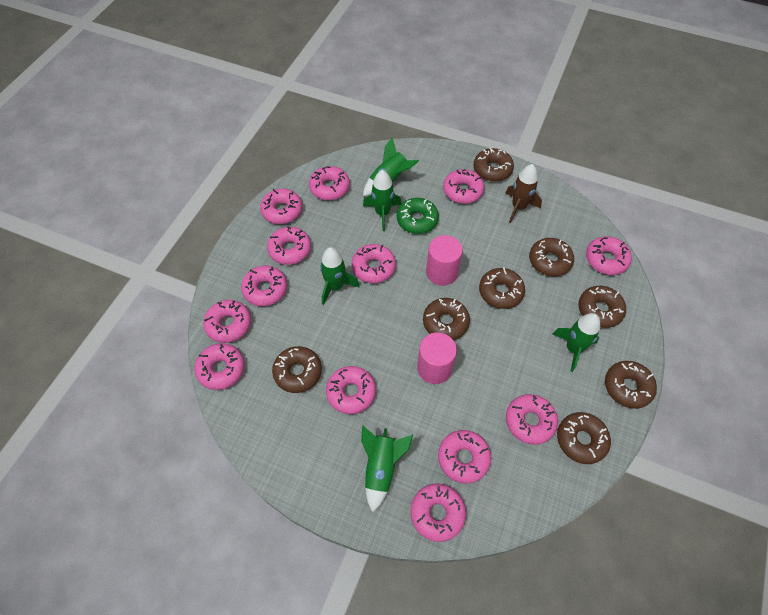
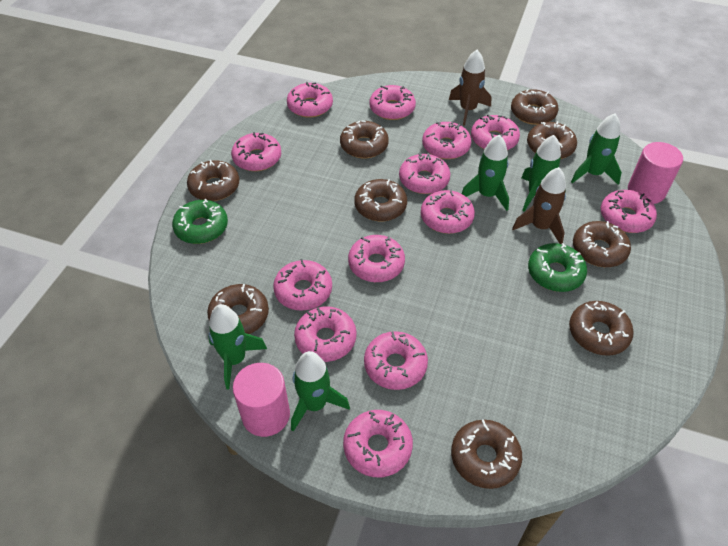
brown donut: 8 -> 9
brown rocket: 1 -> 2
green donut: 1 -> 2

